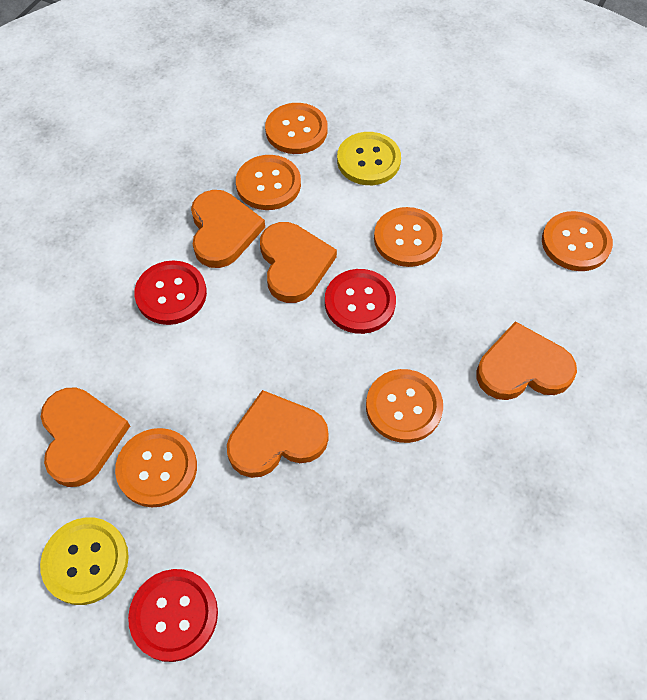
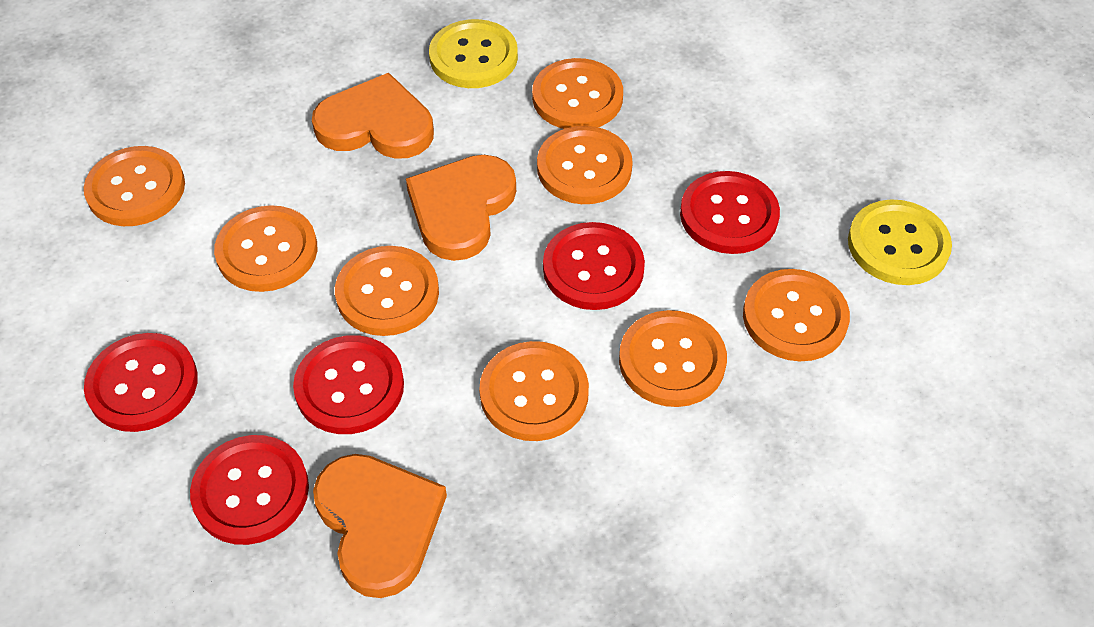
orange button: 6 -> 8
orange heart: 5 -> 3
red button: 3 -> 5

